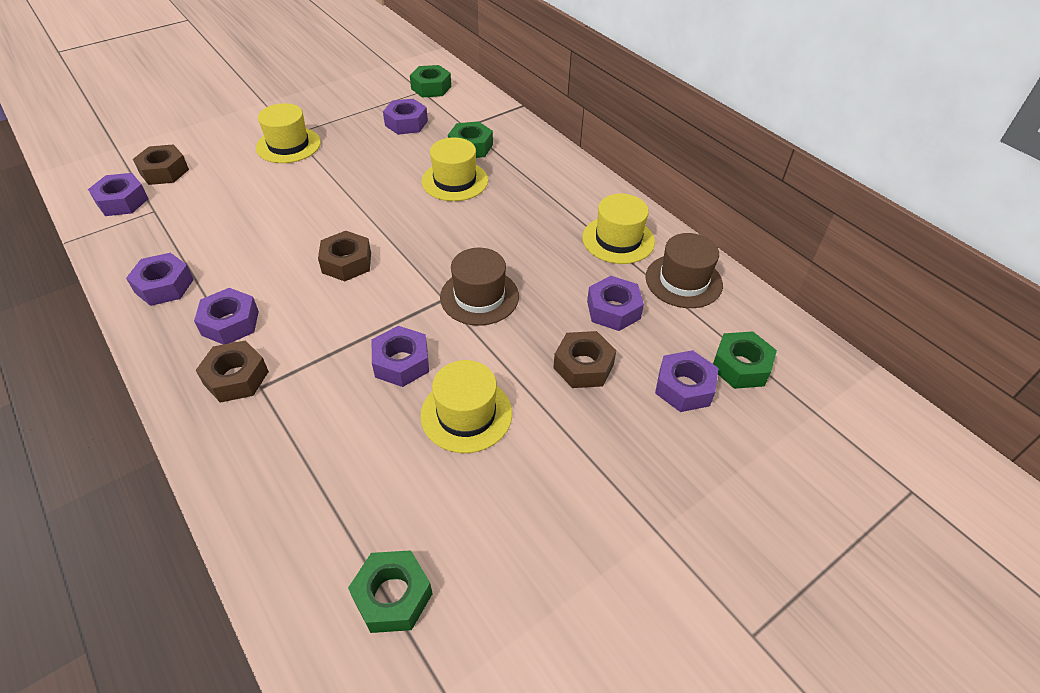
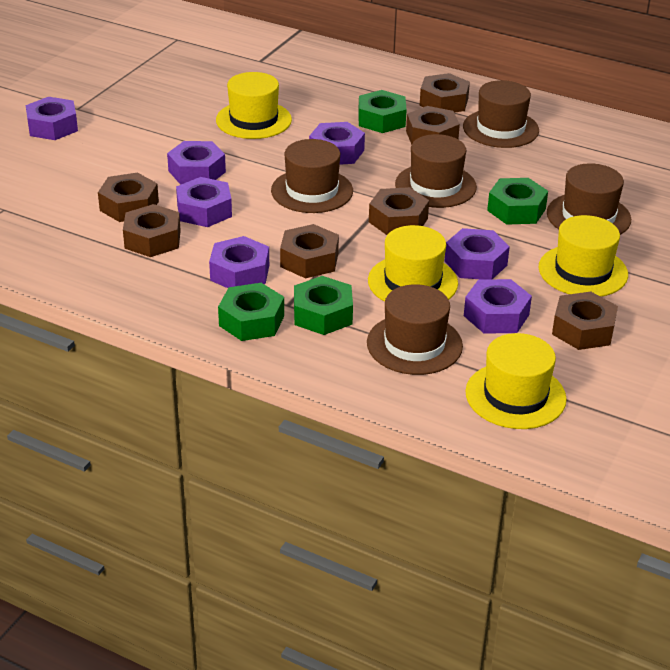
brown hat: 2 -> 5
brown nut: 4 -> 7

